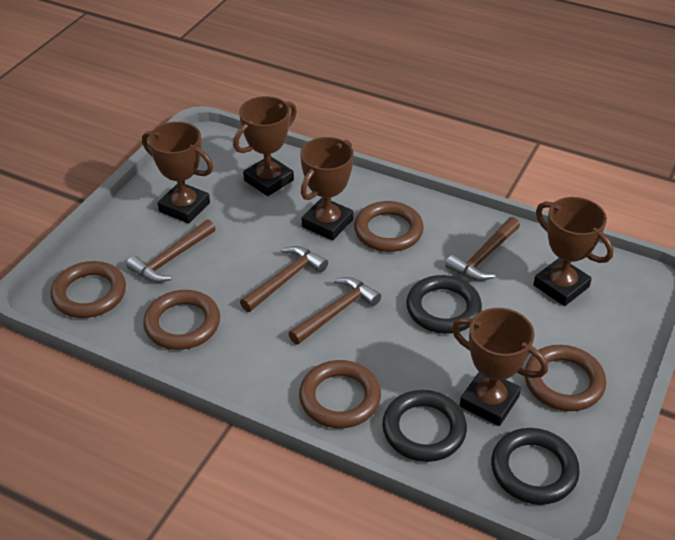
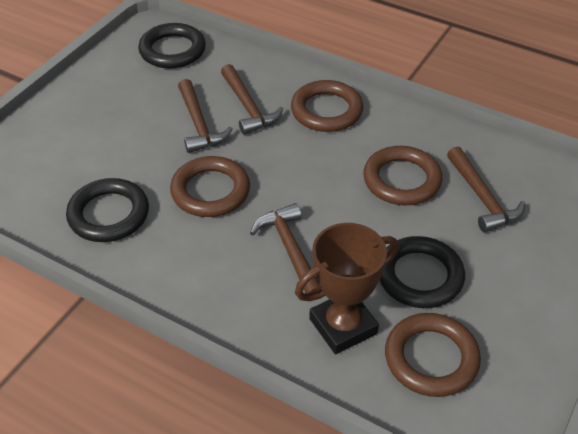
brown ring: 5 -> 4
brown trophy: 5 -> 1

